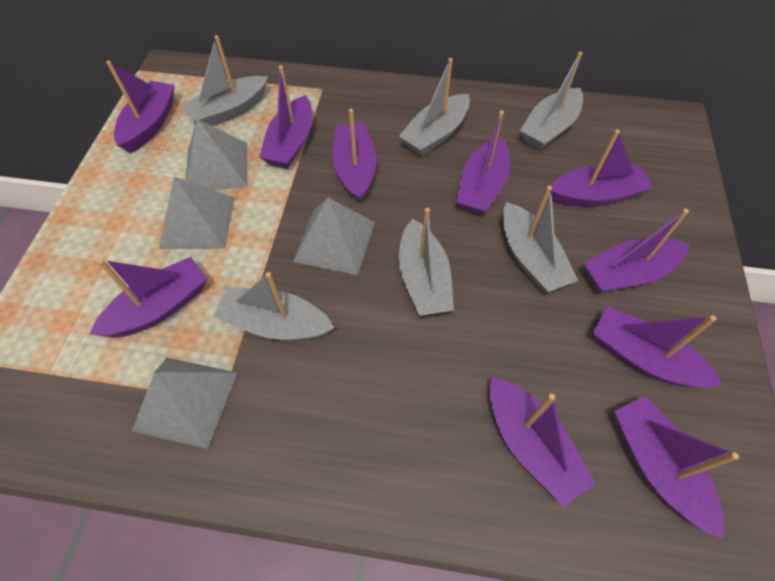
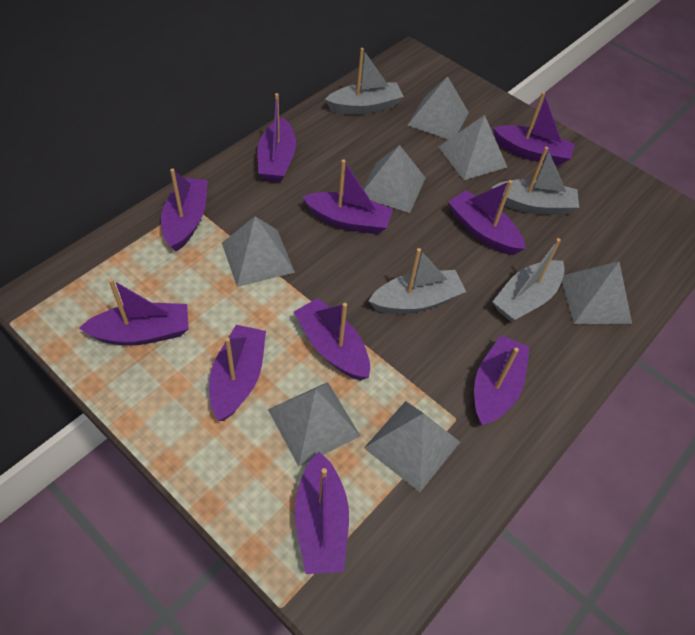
grey boat: 6 -> 4
grey pyramid: 4 -> 7

